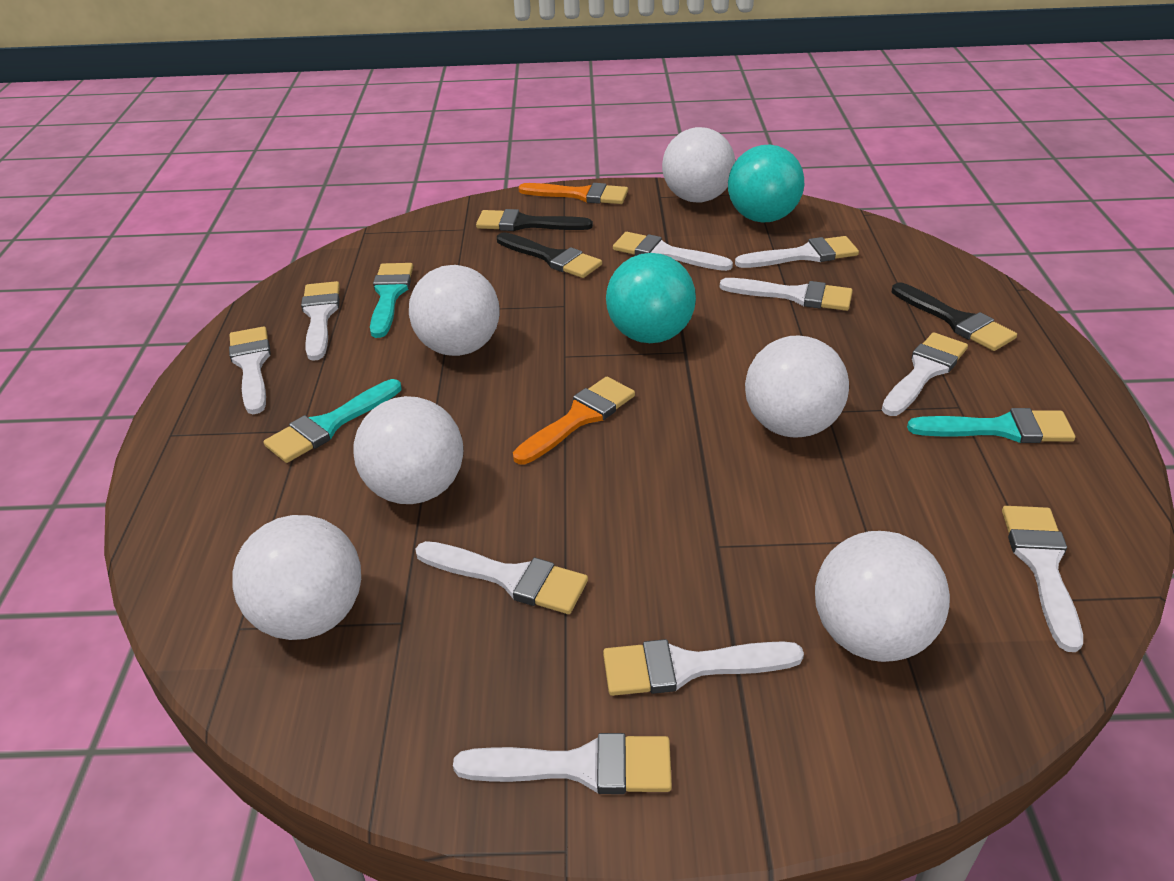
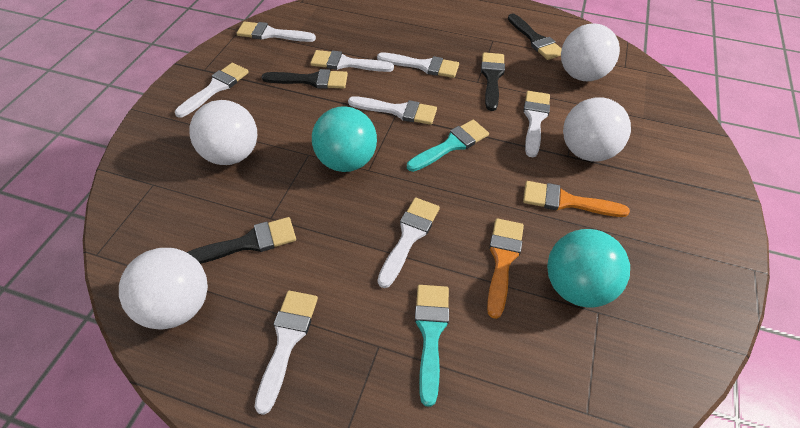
black brush: 3 -> 4
turquoise brush: 3 -> 2
white ball: 6 -> 4
white brush: 10 -> 8

